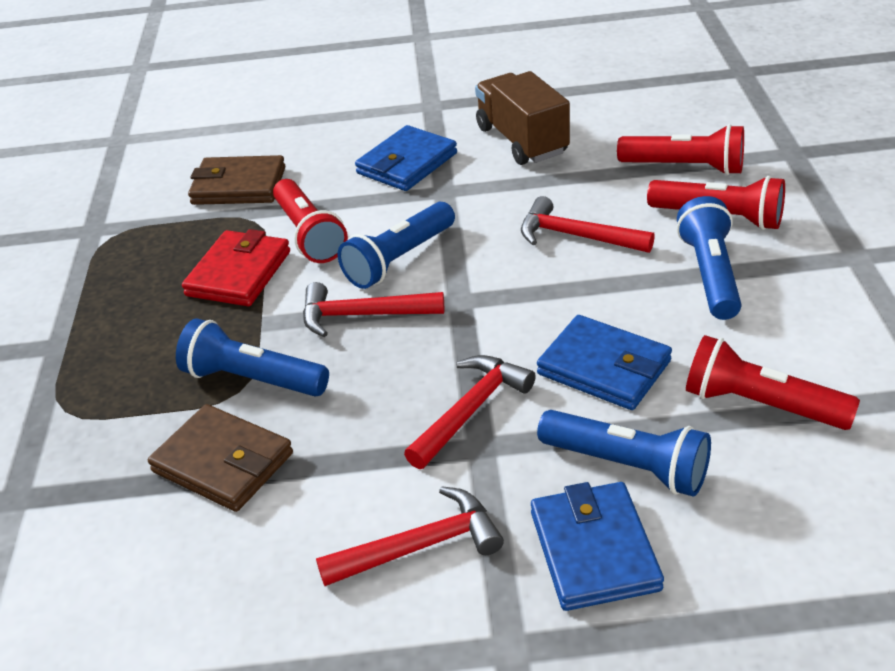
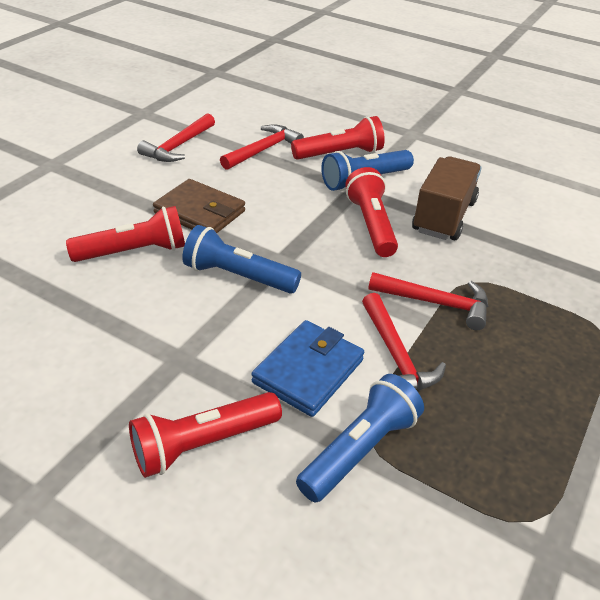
blue flashlight: 4 -> 3
blue wallet: 3 -> 1
brown wallet: 2 -> 1
red wallet: 1 -> 0

